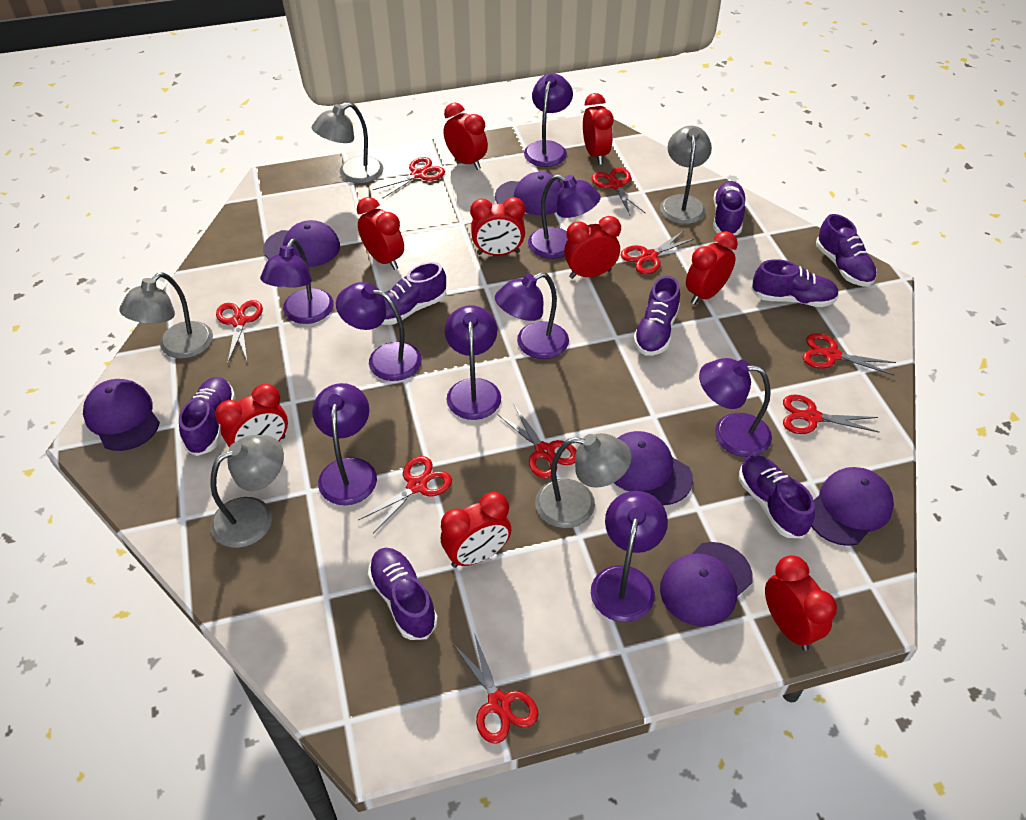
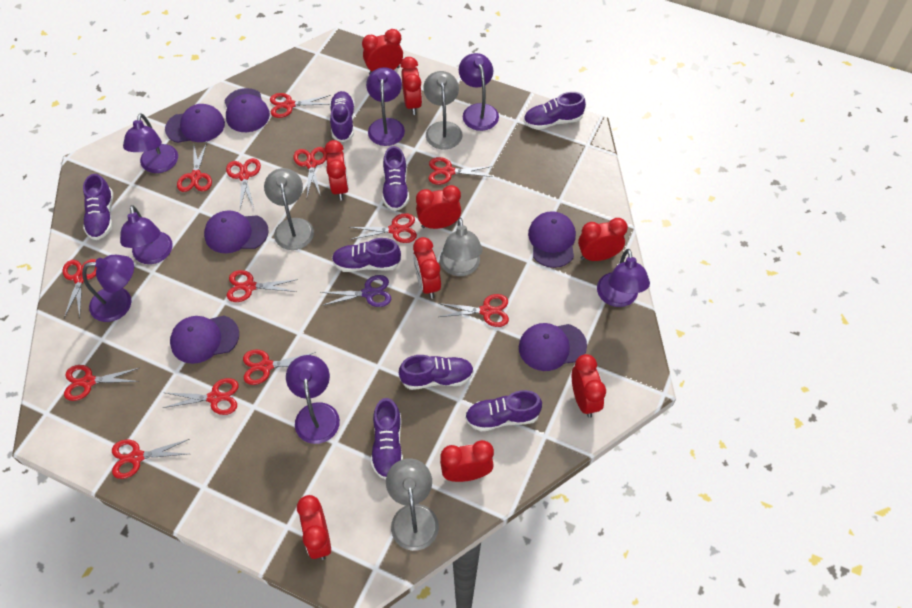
grey lamp: 5 -> 4
purple lamp: 9 -> 7
purple scissors: 0 -> 1
red scissors: 9 -> 13

